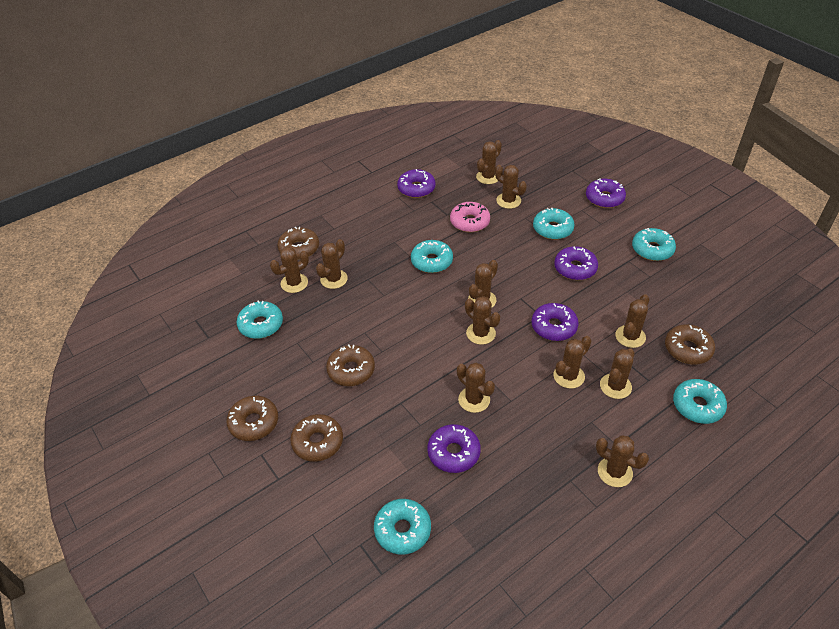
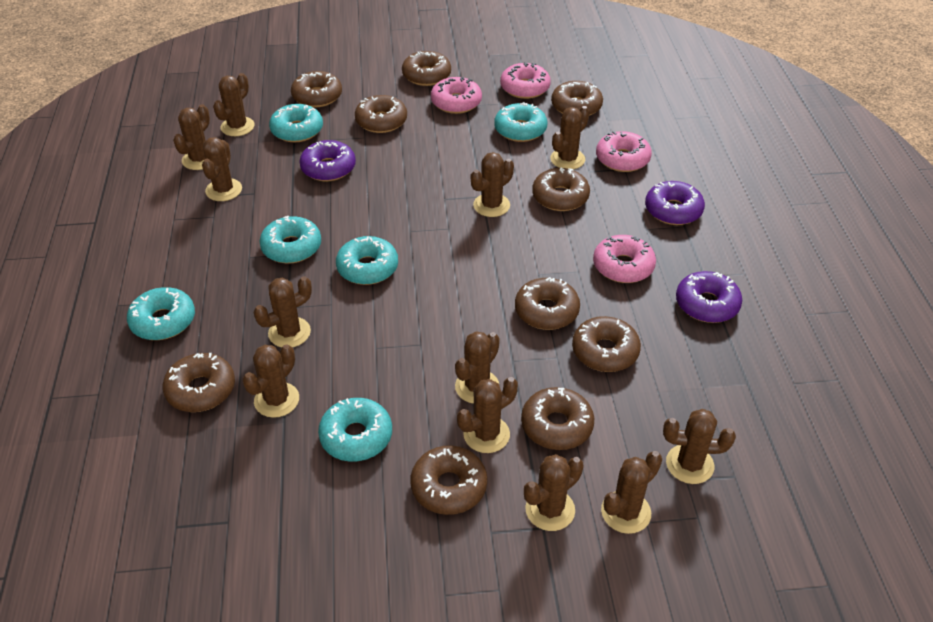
brown cactus: 11 -> 12
brown donut: 5 -> 10
pink donut: 1 -> 4
purple donut: 5 -> 3

